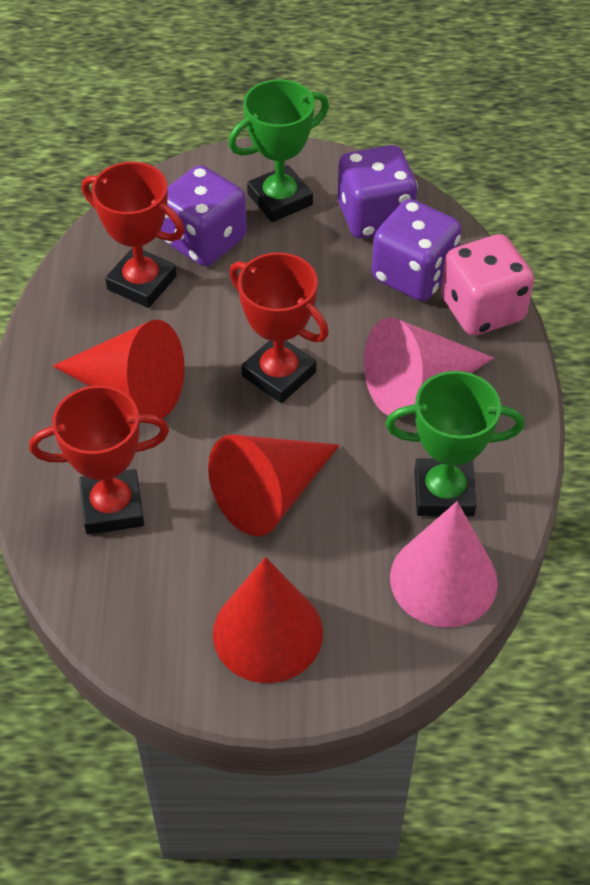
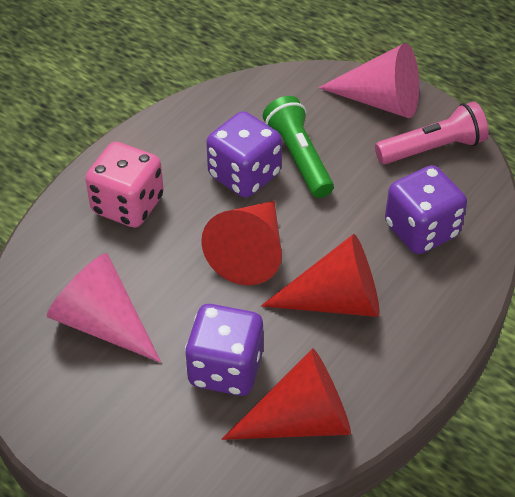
green flashlight: 0 -> 1
green trophy: 2 -> 0
pink flashlight: 0 -> 1
red trophy: 3 -> 0

